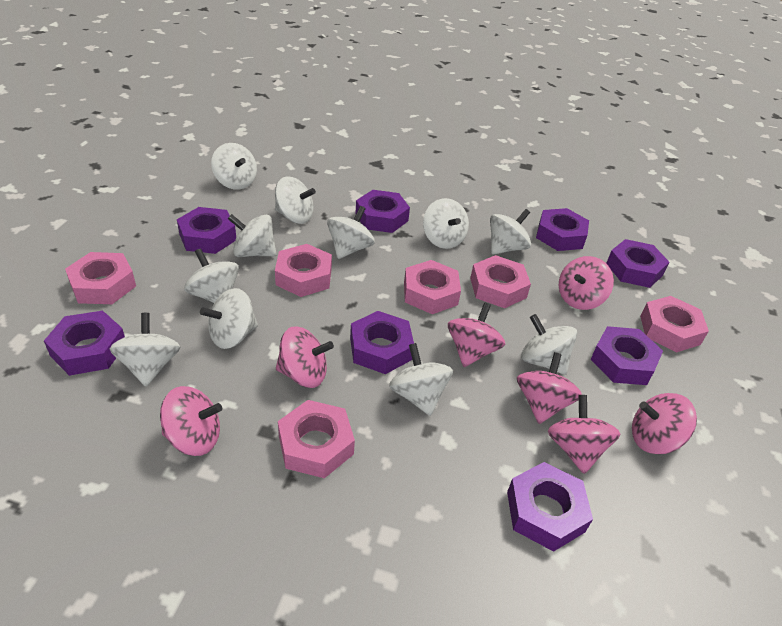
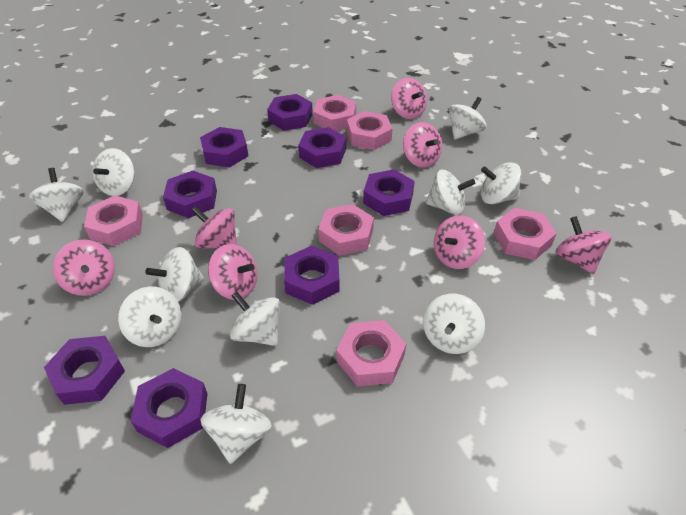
white spinning top: 11 -> 10

